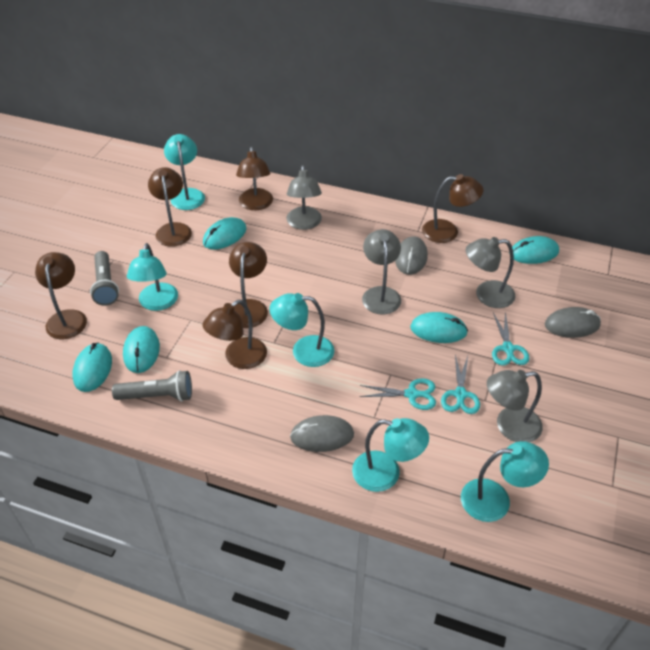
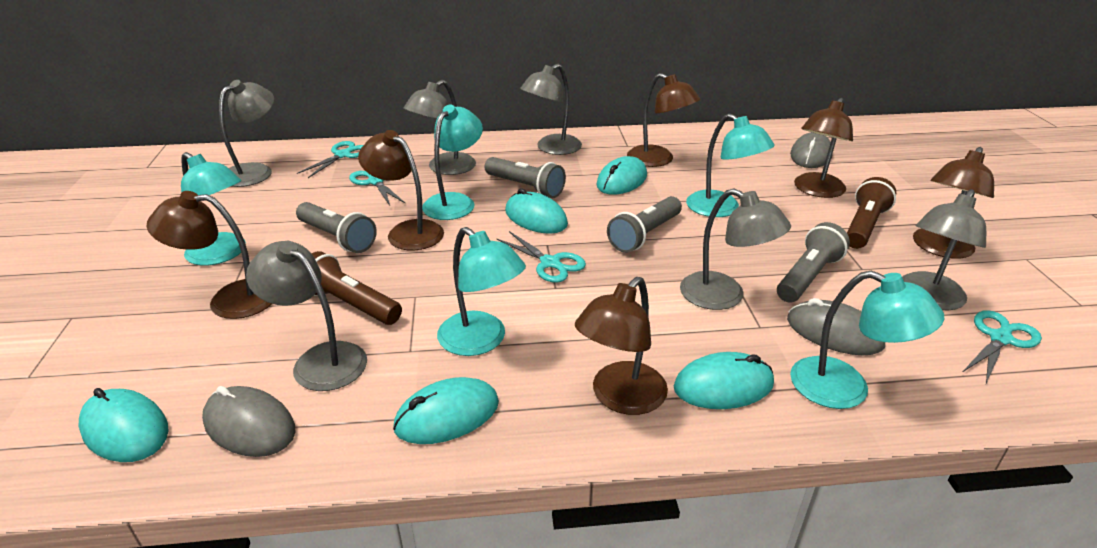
brown flashlight: 0 -> 2
grey flashlight: 2 -> 4
grey lamp: 4 -> 6
turquoise scissors: 3 -> 4

